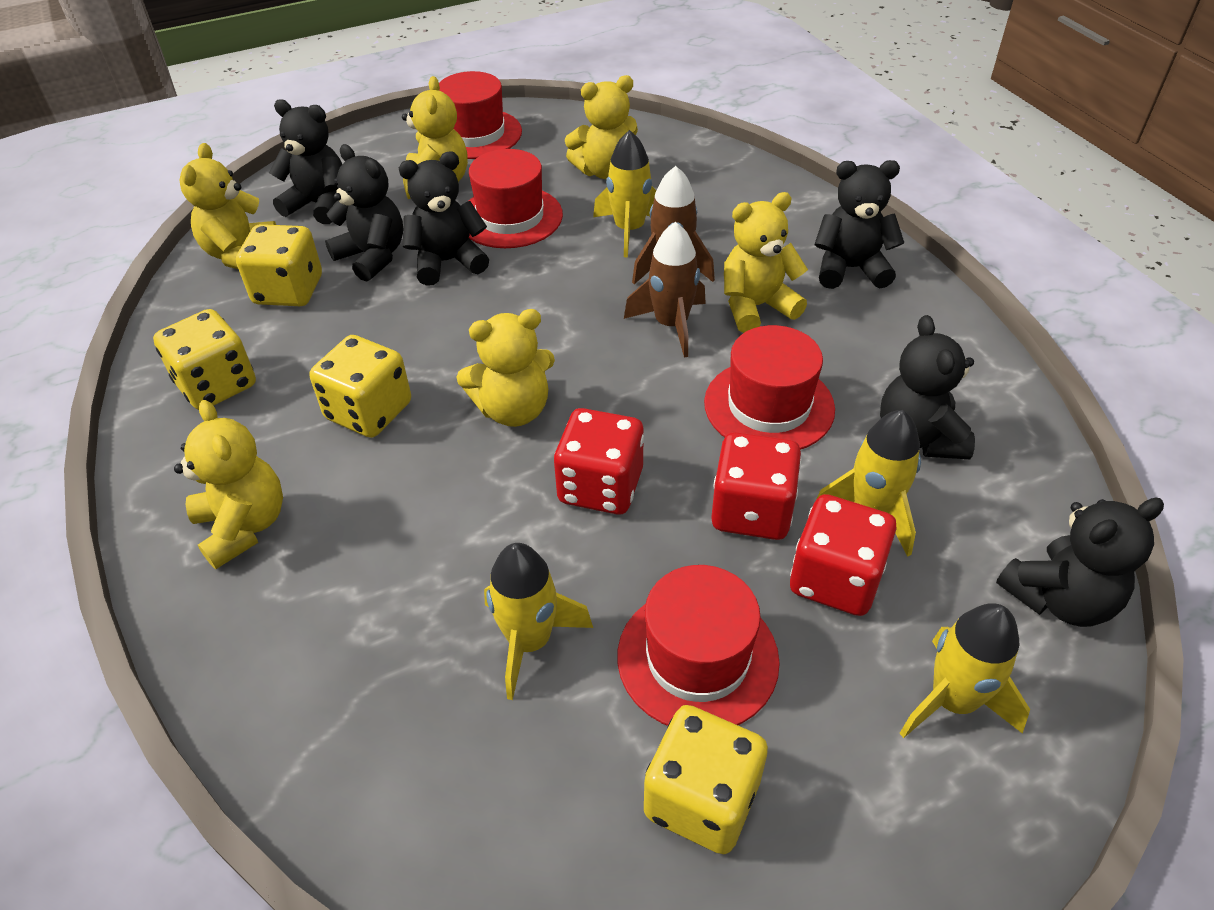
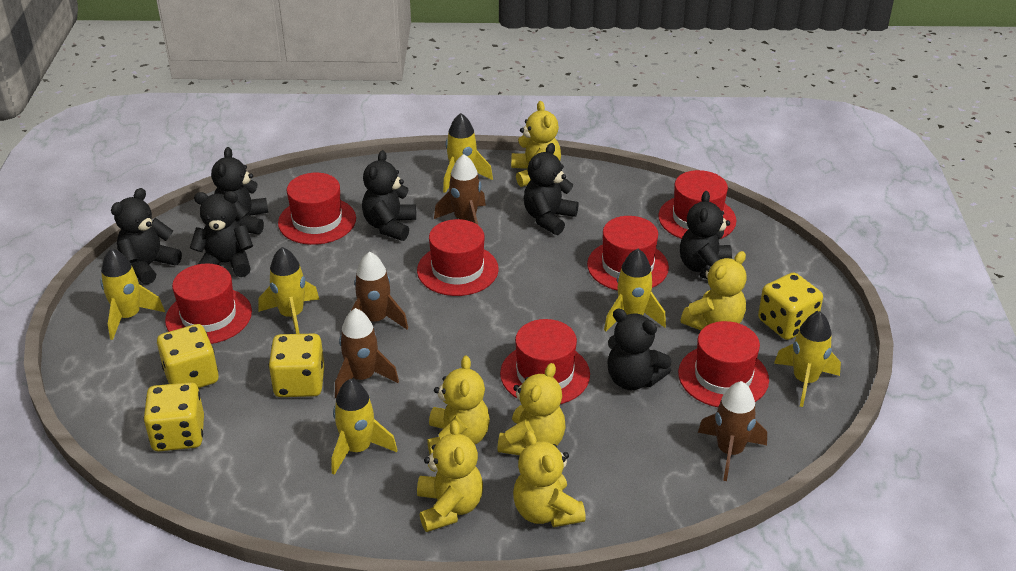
black teddy bear: 6 -> 7
brown rocket: 2 -> 4
red dice: 3 -> 0
red hat: 4 -> 7
yellow rocket: 4 -> 6

